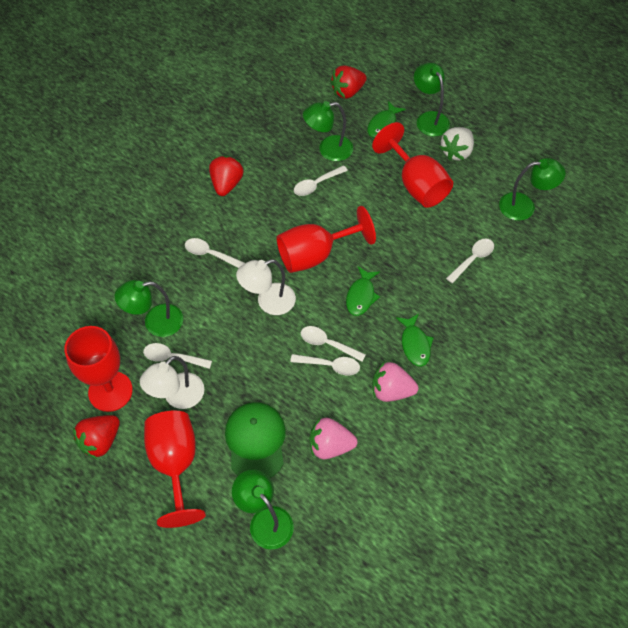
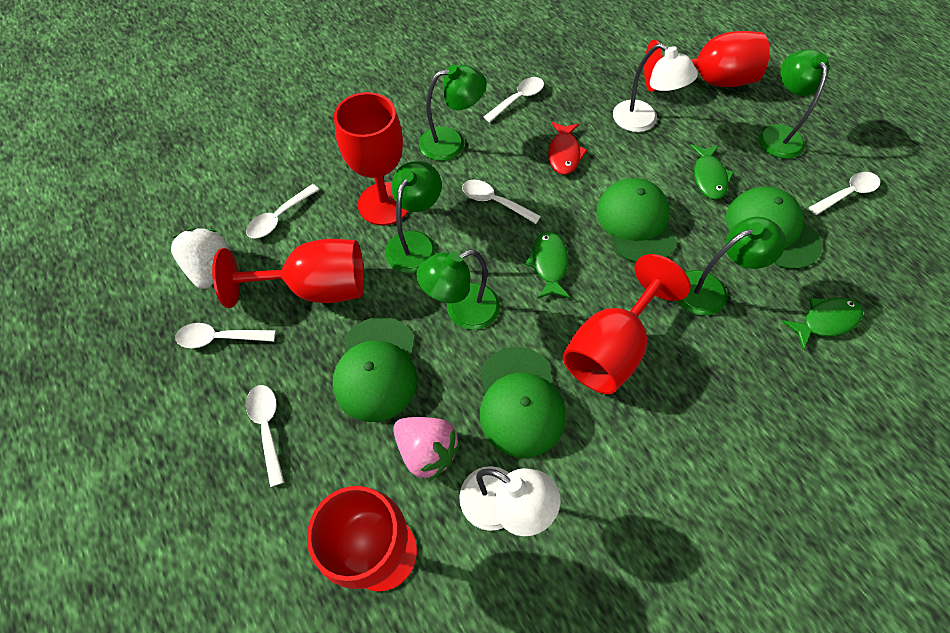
green cap: 1 -> 4
pink strawberry: 2 -> 1
red fish: 0 -> 1
red goblet: 4 -> 5
red strawberry: 3 -> 0

